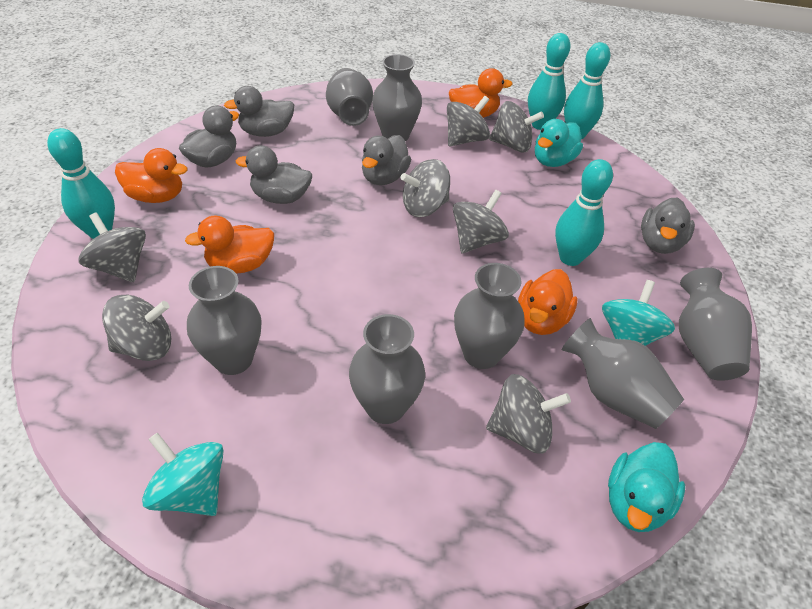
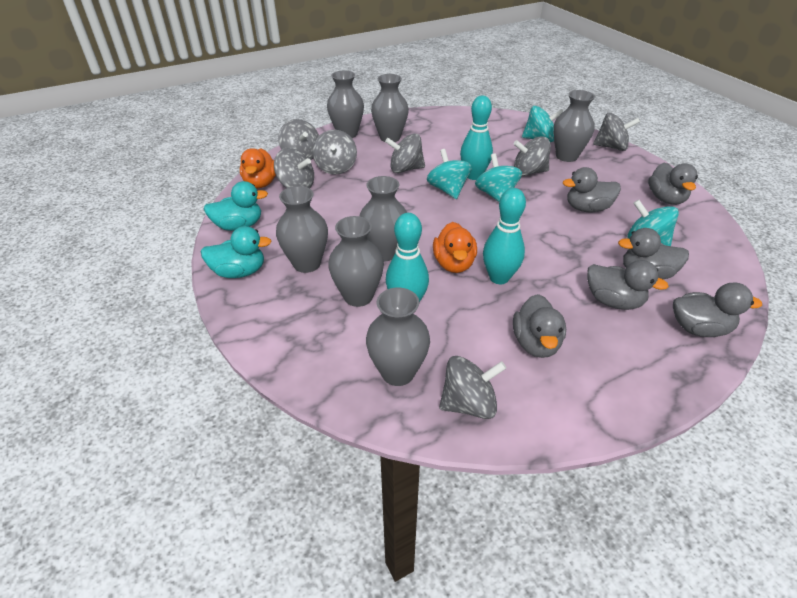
grey duck: 5 -> 6
orange duck: 4 -> 2
turquoise bowling pin: 4 -> 3
turquoise spinning top: 2 -> 4

